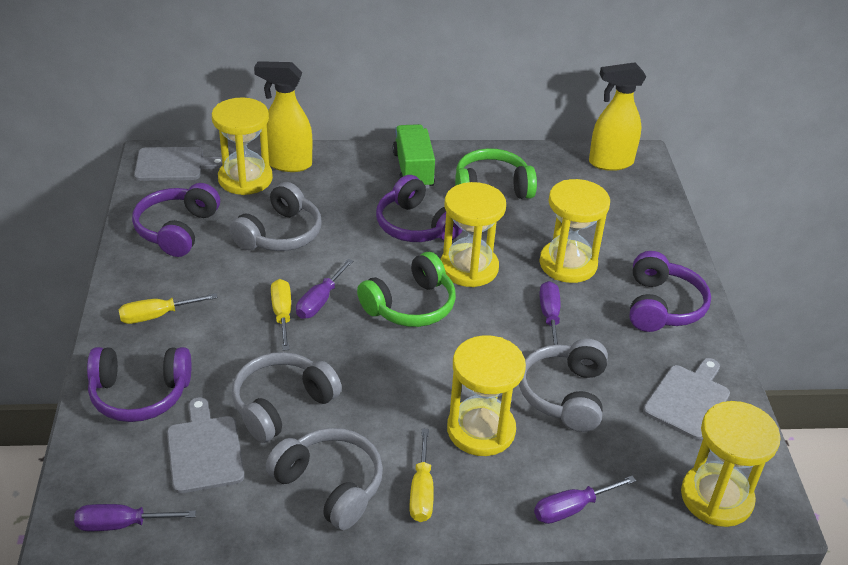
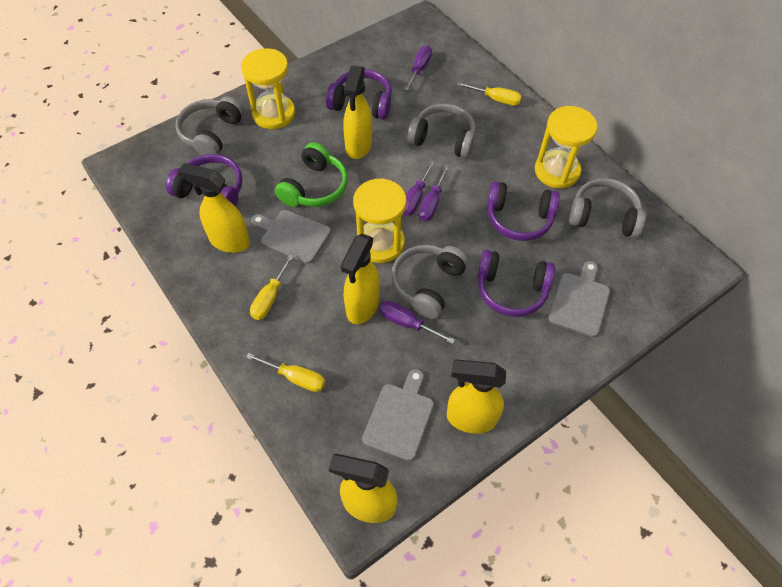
green headphones: 2 -> 1
green truck: 1 -> 0
yellow hourglass: 5 -> 3
yellow spray bottle: 2 -> 5

